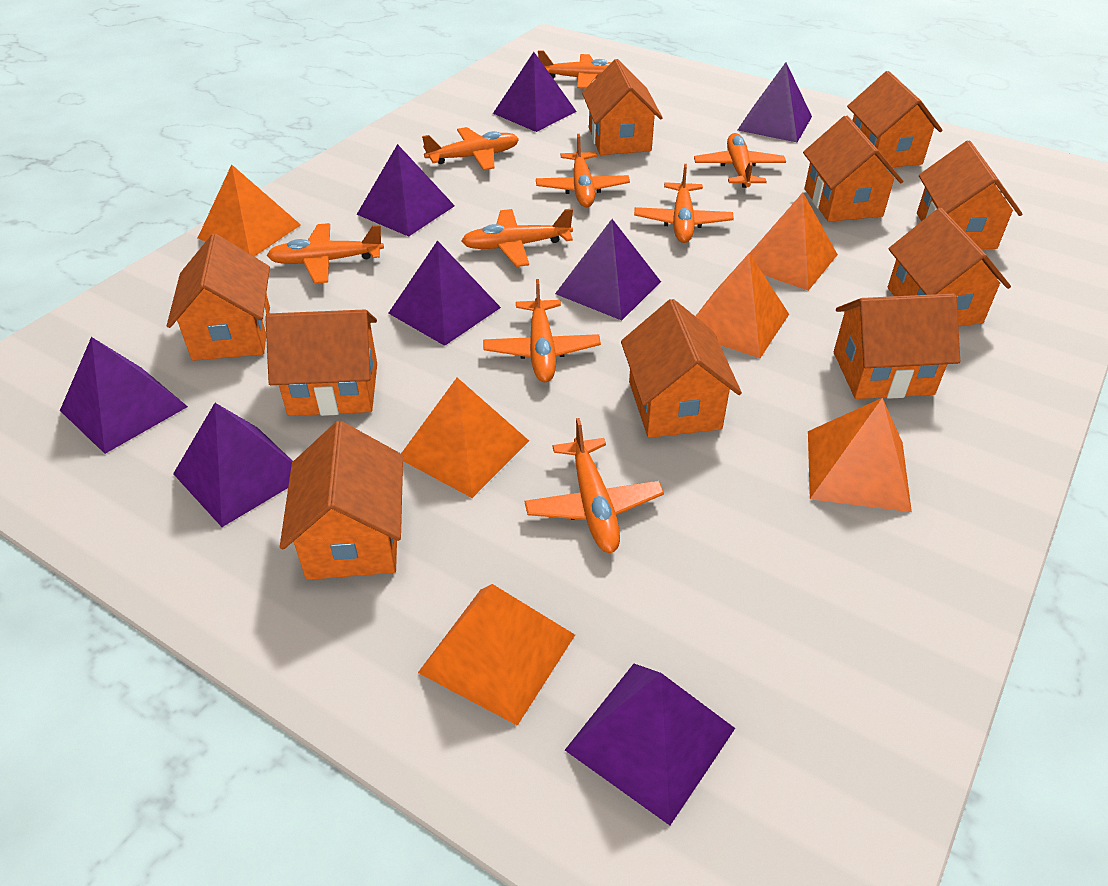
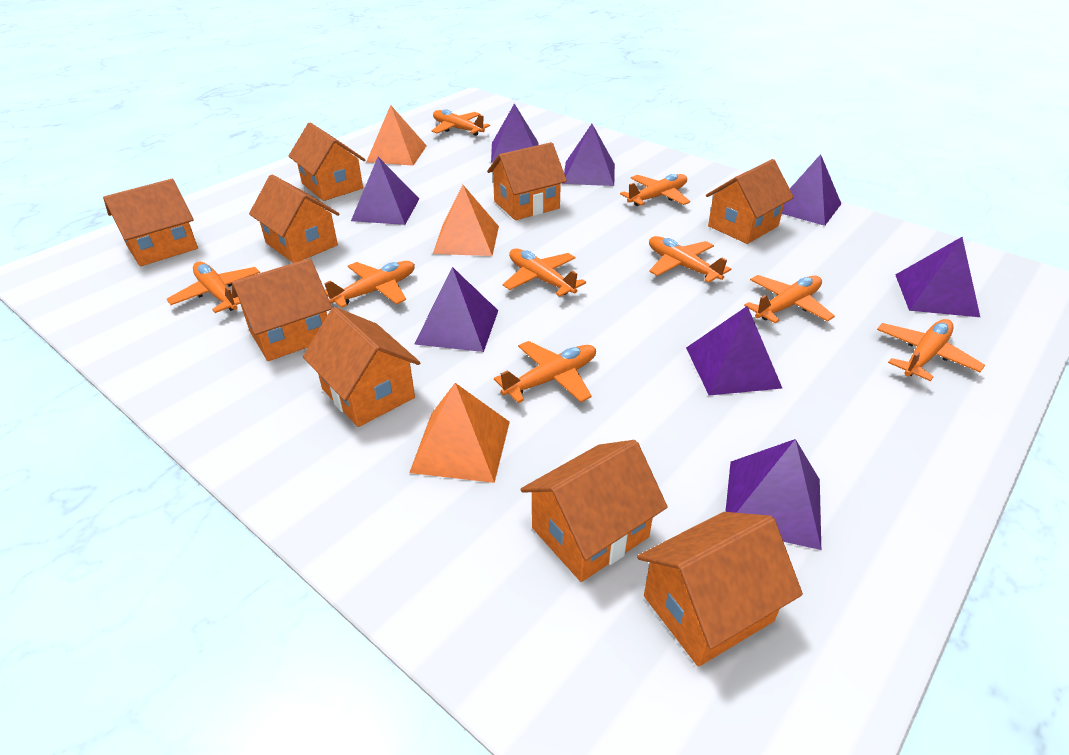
orange house: 10 -> 9
orange pyramid: 6 -> 3

